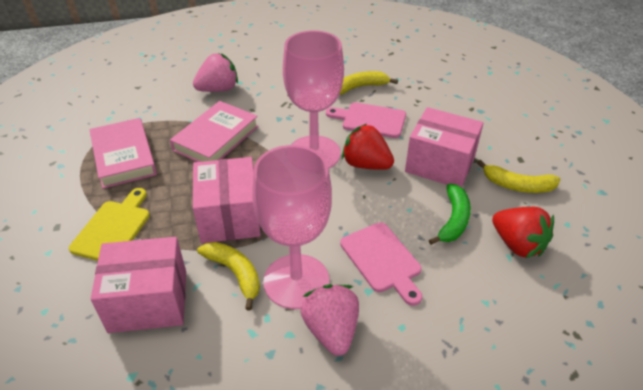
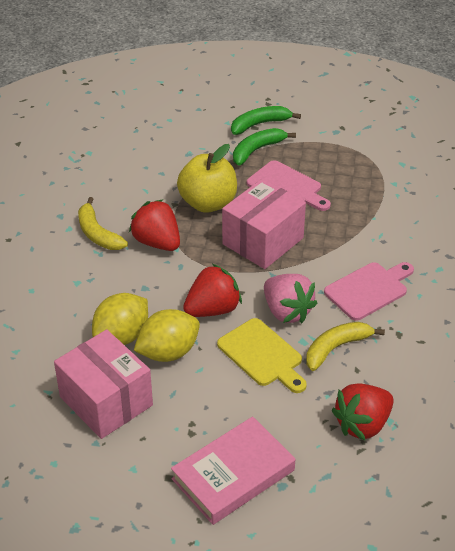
green banana: 1 -> 2
pink book: 2 -> 1
pink box: 3 -> 2
pink goblet: 2 -> 0
pink strawberry: 2 -> 1
red strawberry: 2 -> 3
yellow apple: 0 -> 1
yellow banana: 3 -> 2
yellow lemon: 0 -> 2

